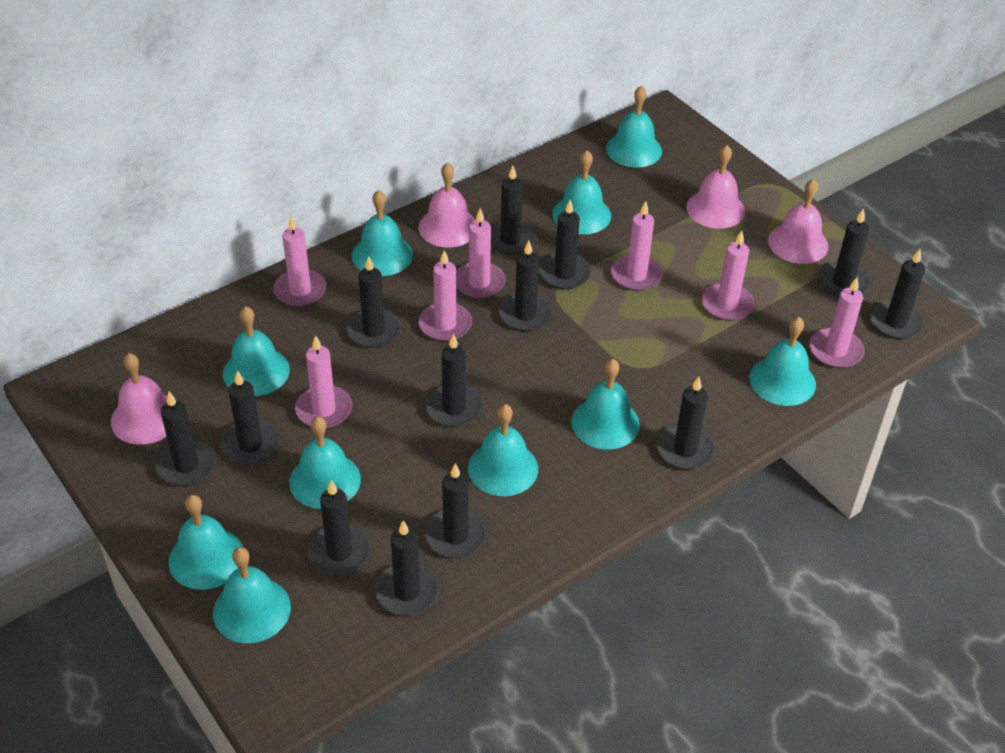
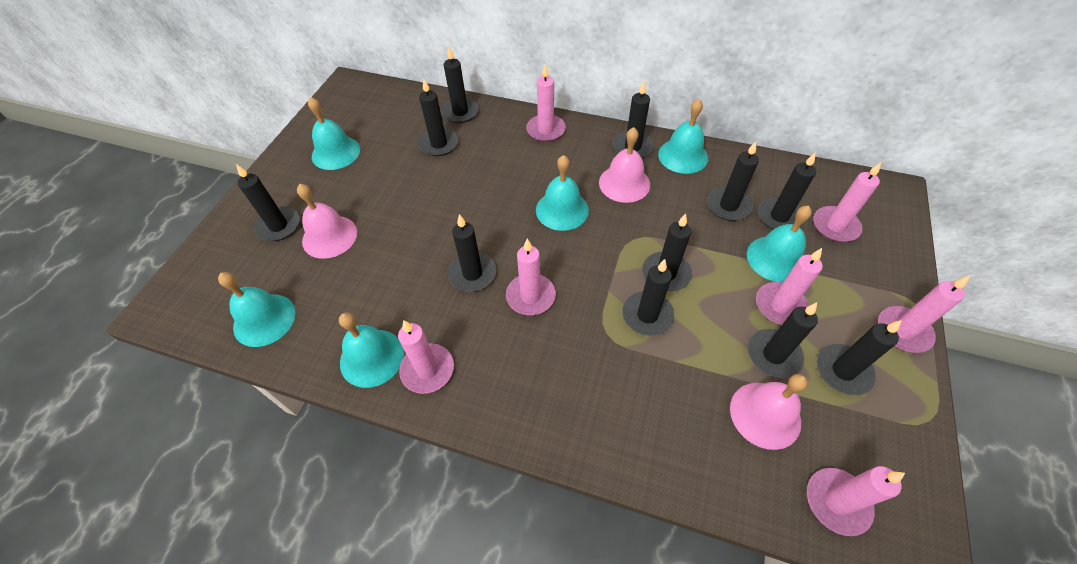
black candle: 13 -> 11
pink bell: 4 -> 3
turquoise bell: 10 -> 6

